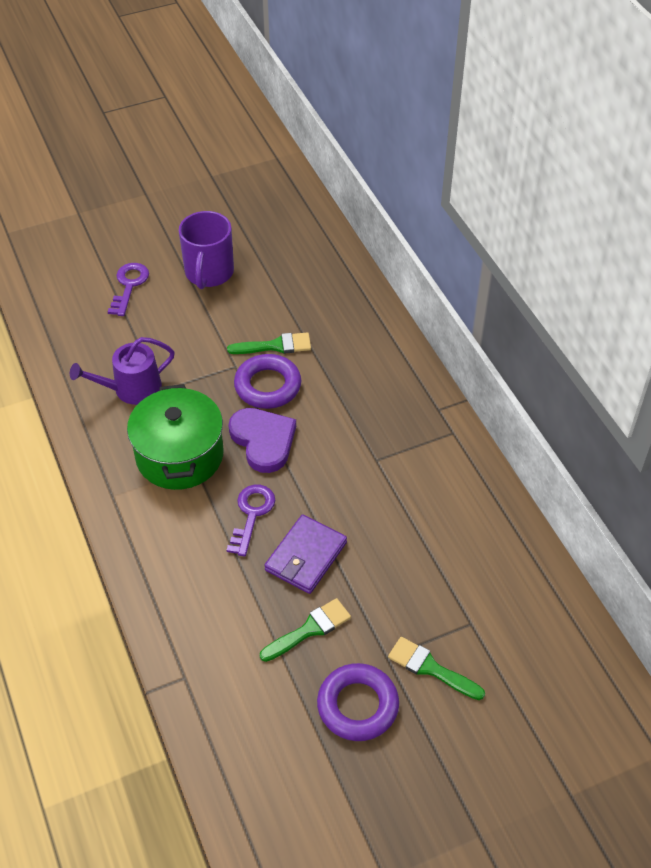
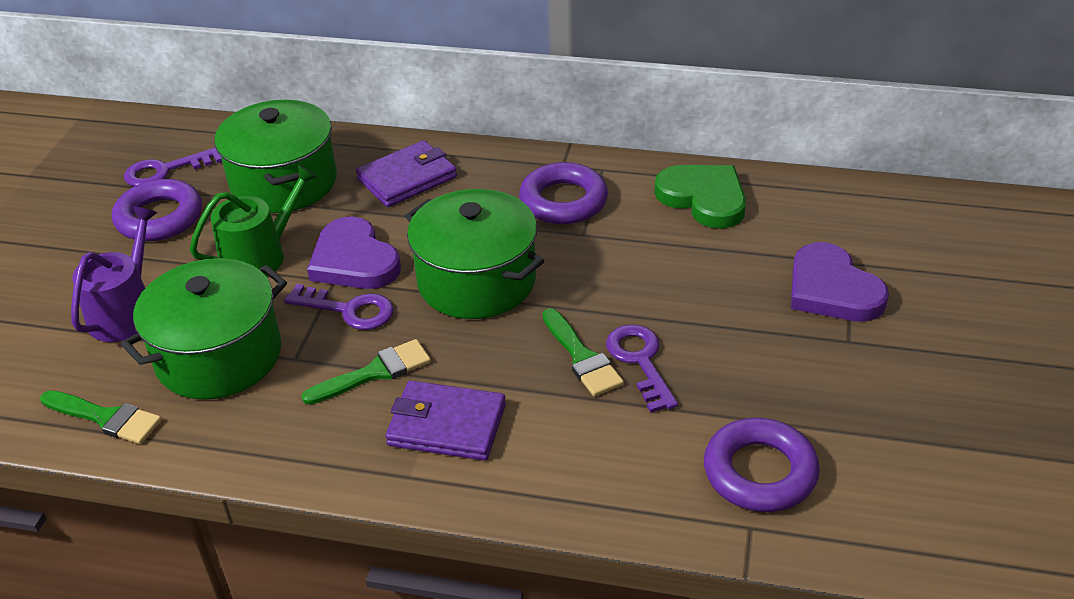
green heart: 0 -> 1
green pot: 1 -> 3
green watering can: 0 -> 1
purple heart: 1 -> 2
purple key: 2 -> 3
purple mug: 1 -> 0
purple ring: 2 -> 3
purple wallet: 1 -> 2

